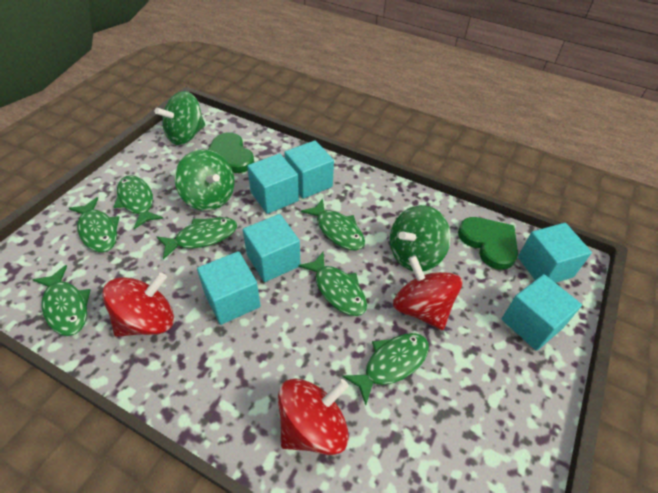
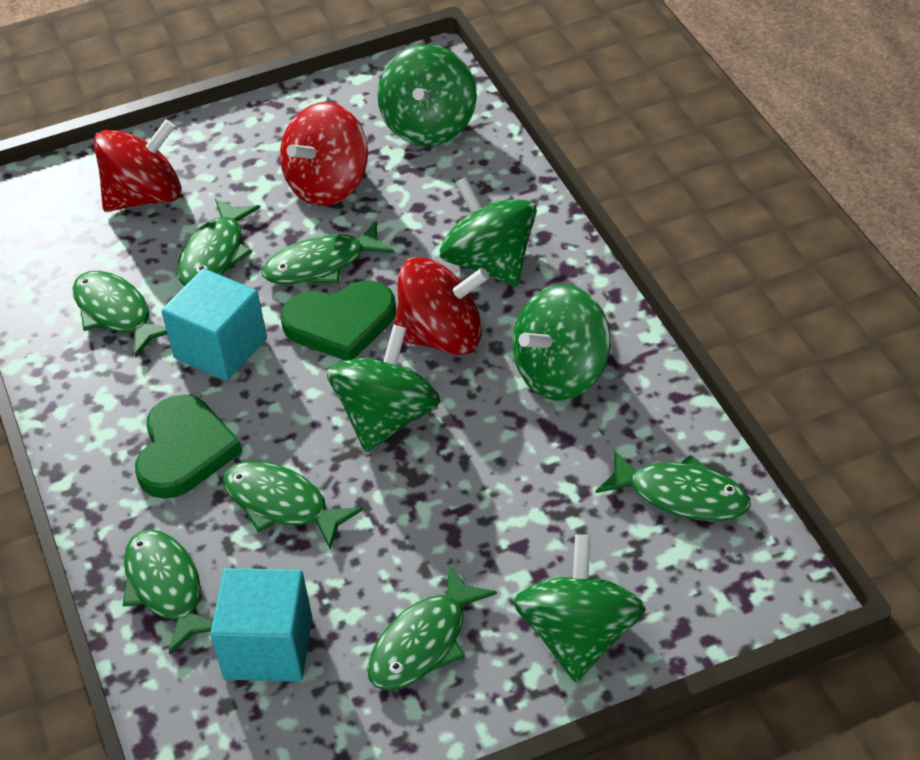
green spinning top: 3 -> 5
turquoise cube: 6 -> 2

